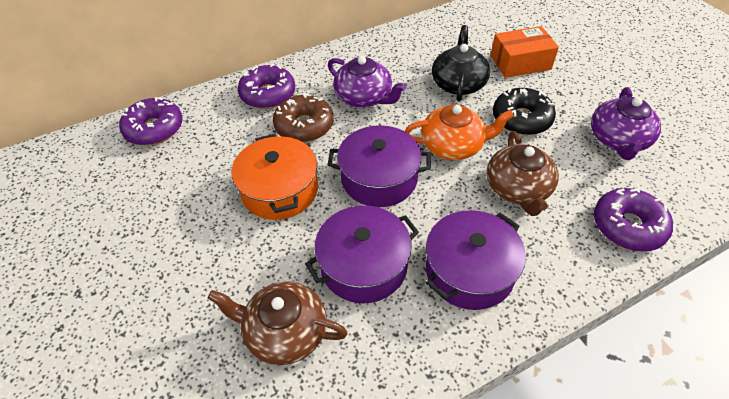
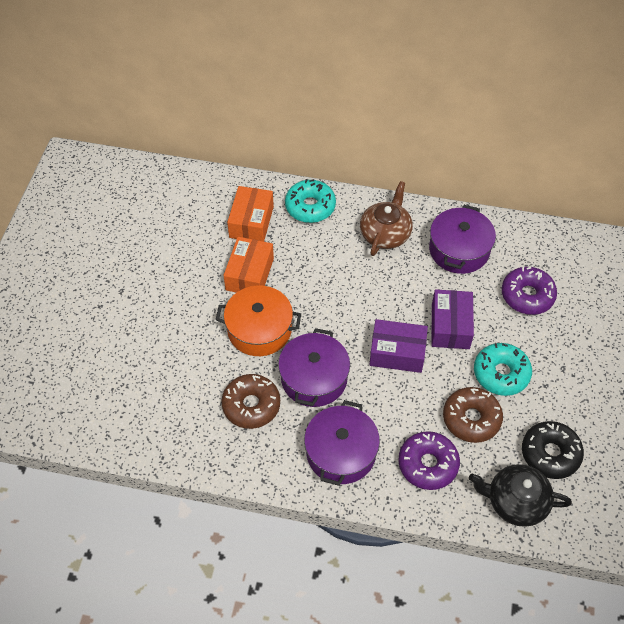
brown donut: 1 -> 2
brown teapot: 2 -> 1
orange box: 1 -> 2
orange teapot: 1 -> 0
purple box: 0 -> 2
purple donut: 3 -> 2
purple teapot: 2 -> 0
turquoise donut: 0 -> 2

